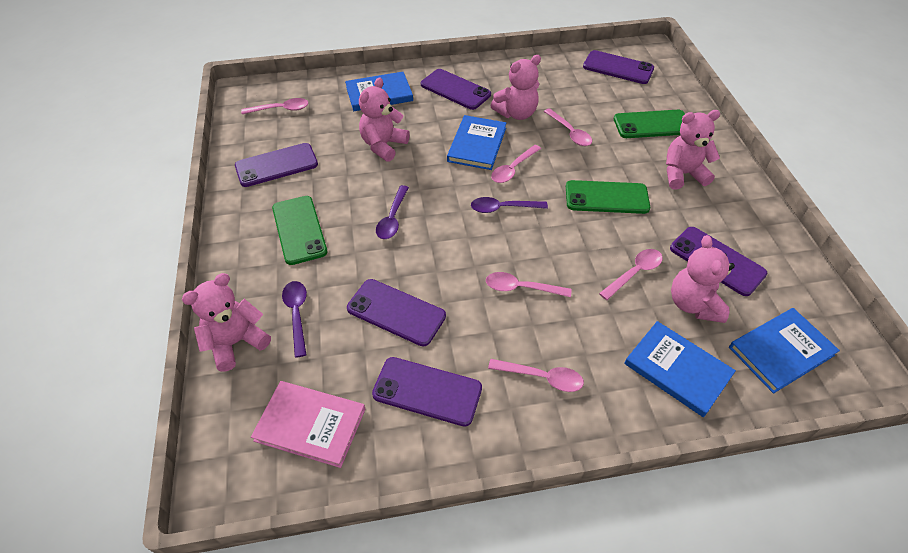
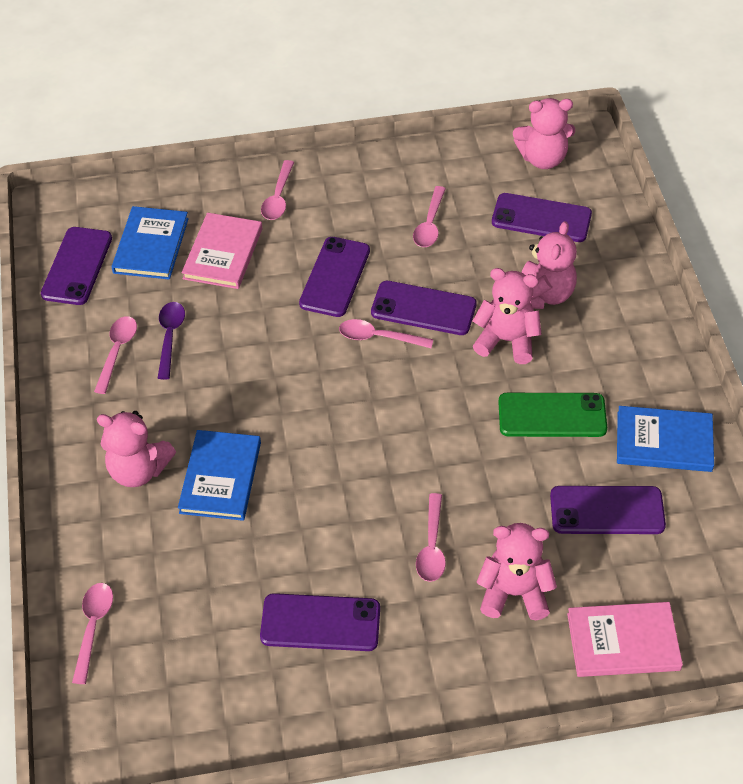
blue book: 4 -> 3
green phone: 3 -> 1
pink book: 1 -> 2
purple spoon: 3 -> 1

